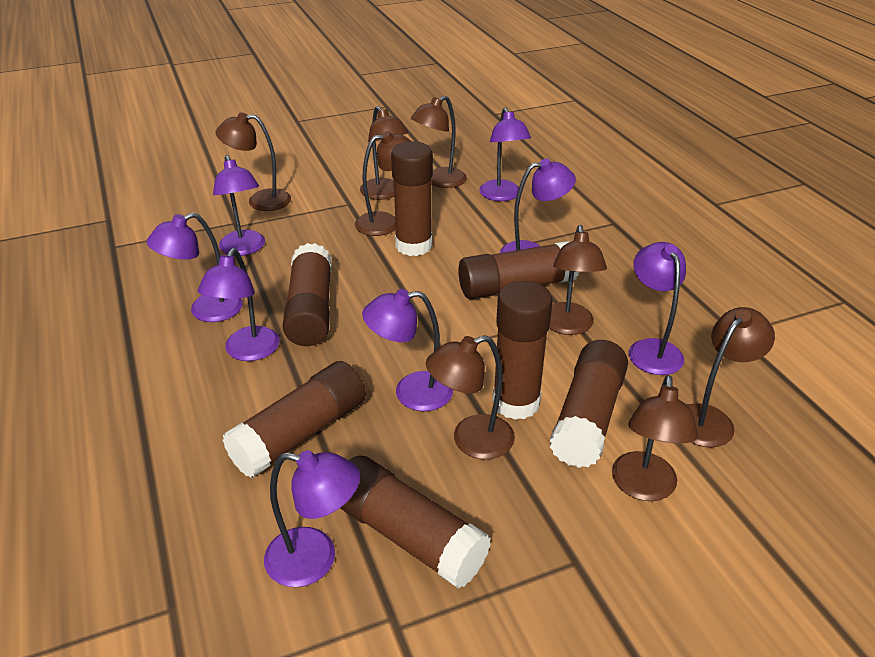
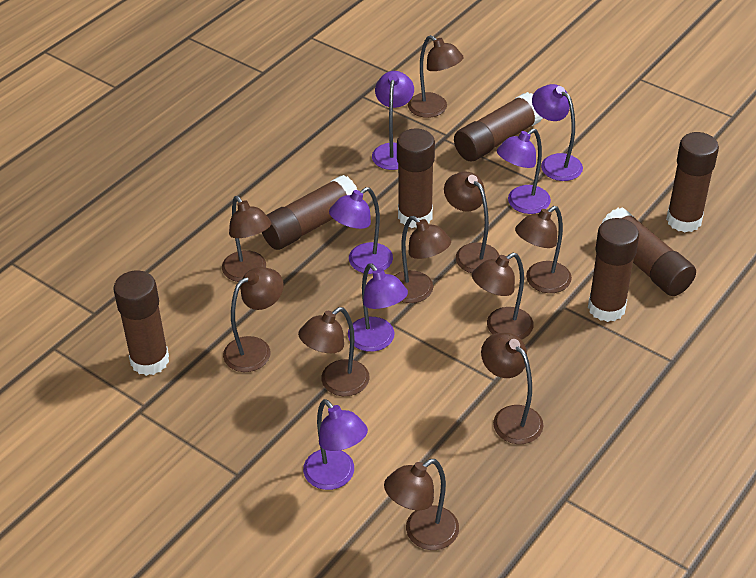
brown lamp: 8 -> 10
purple lamp: 8 -> 6

